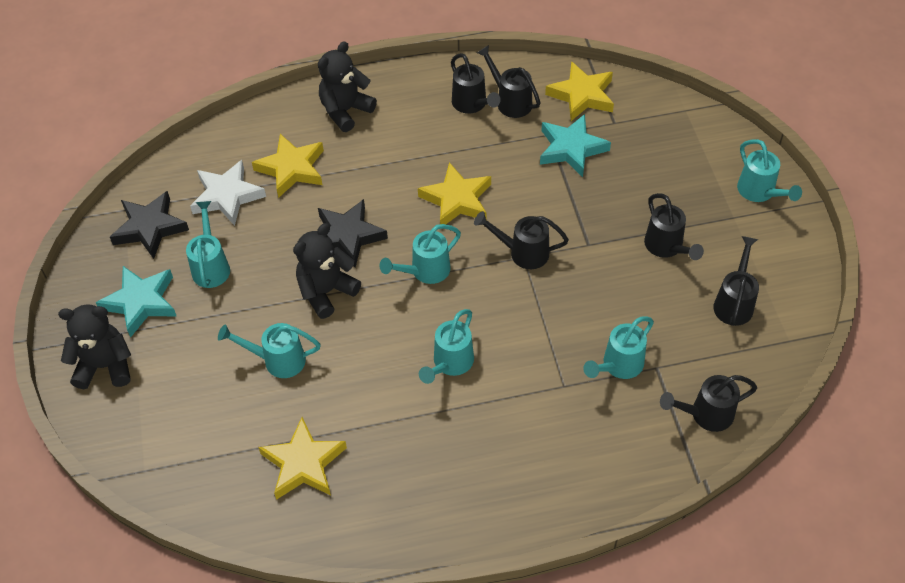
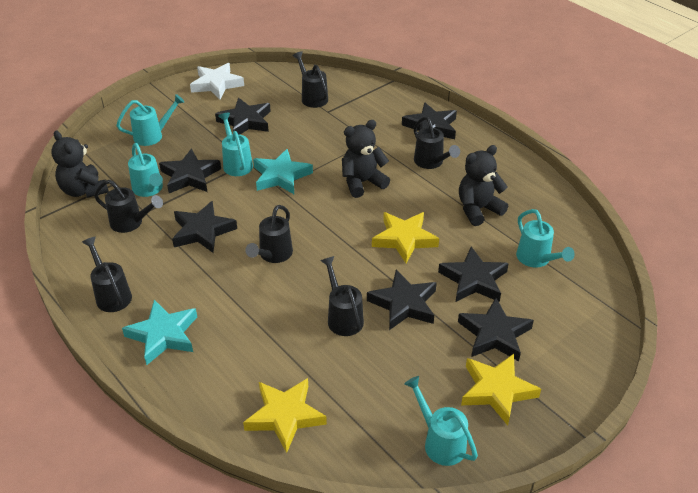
black star: 2 -> 7
turquoise watering can: 6 -> 5
yellow star: 4 -> 3

